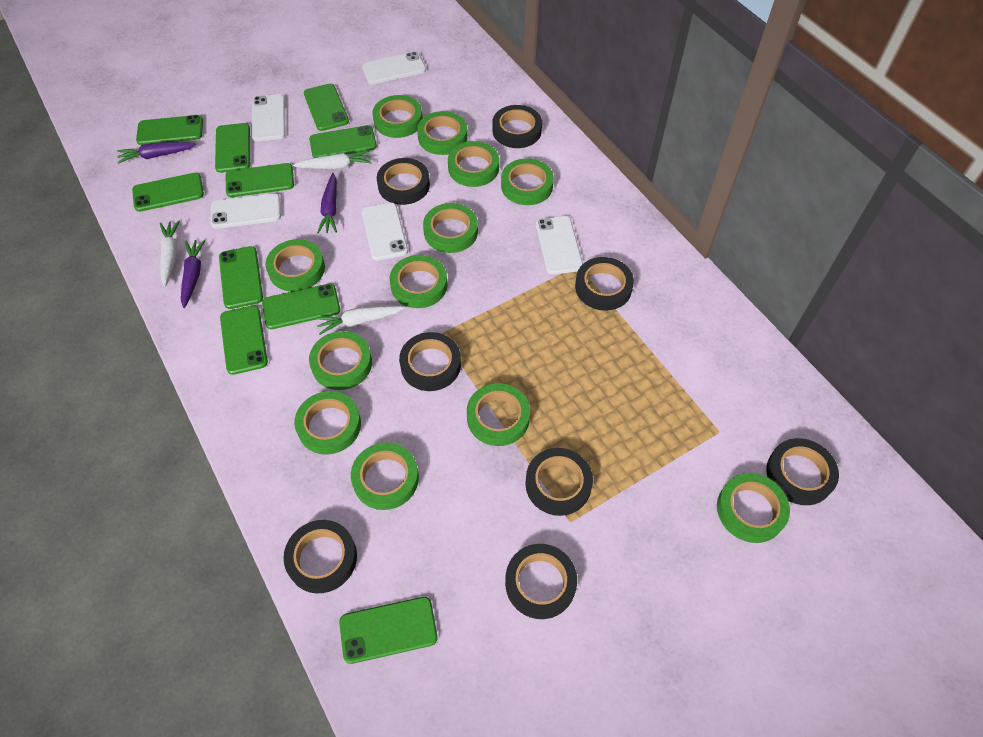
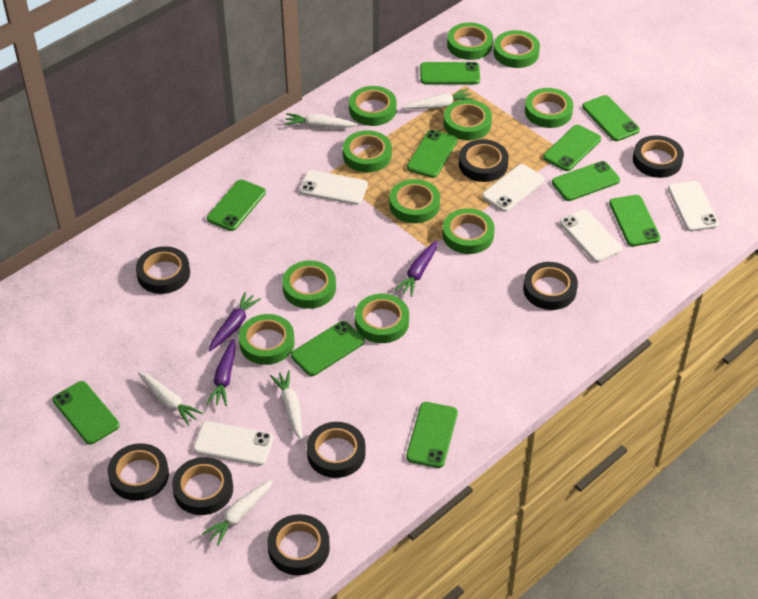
green tape: 12 -> 11
white carrot: 3 -> 5

